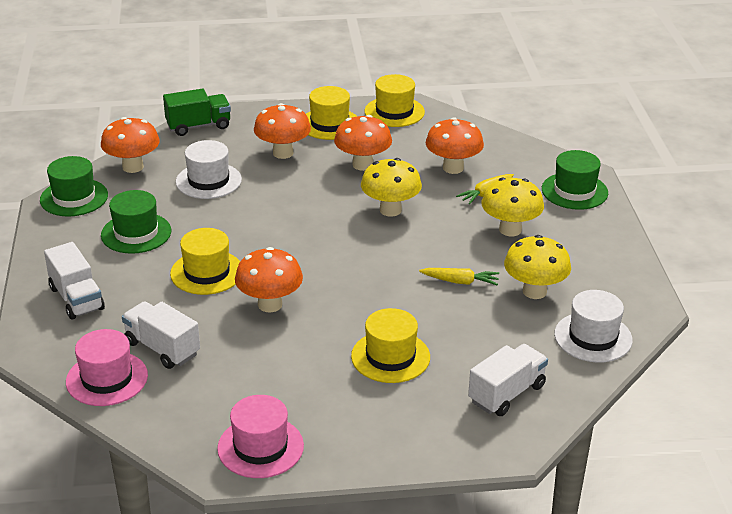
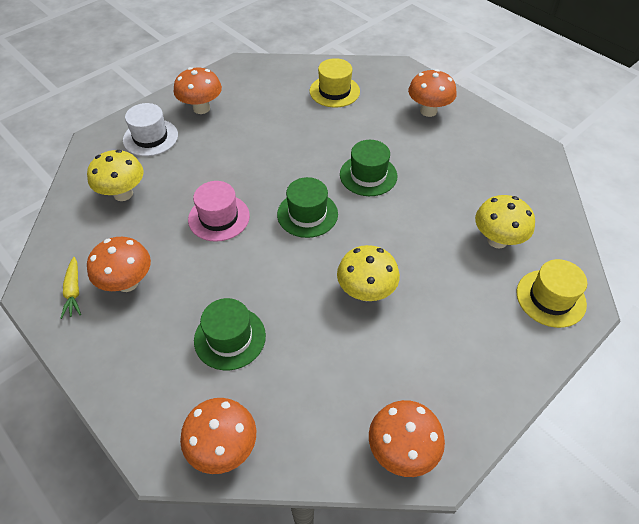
green truck: 1 -> 0
pink hat: 2 -> 1
white hat: 2 -> 1
white truck: 3 -> 0
yellow carrot: 2 -> 1
yellow hat: 4 -> 2

